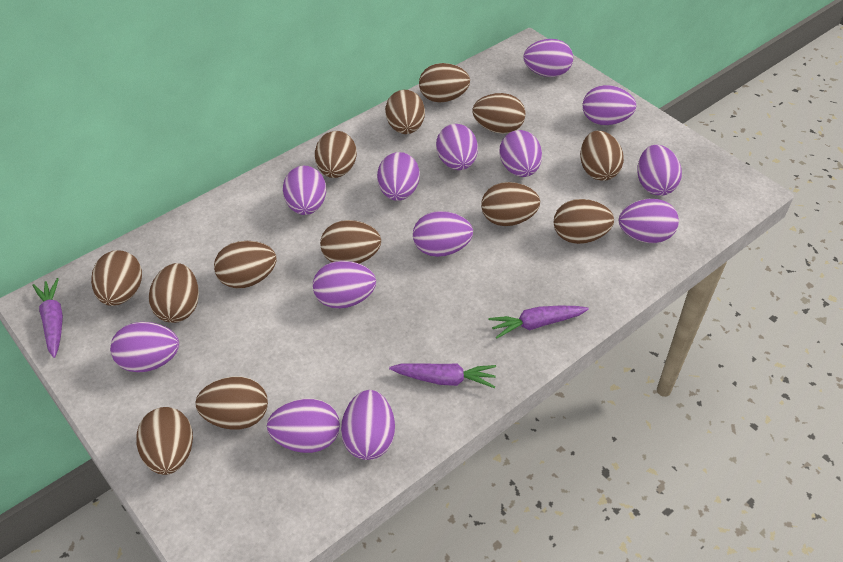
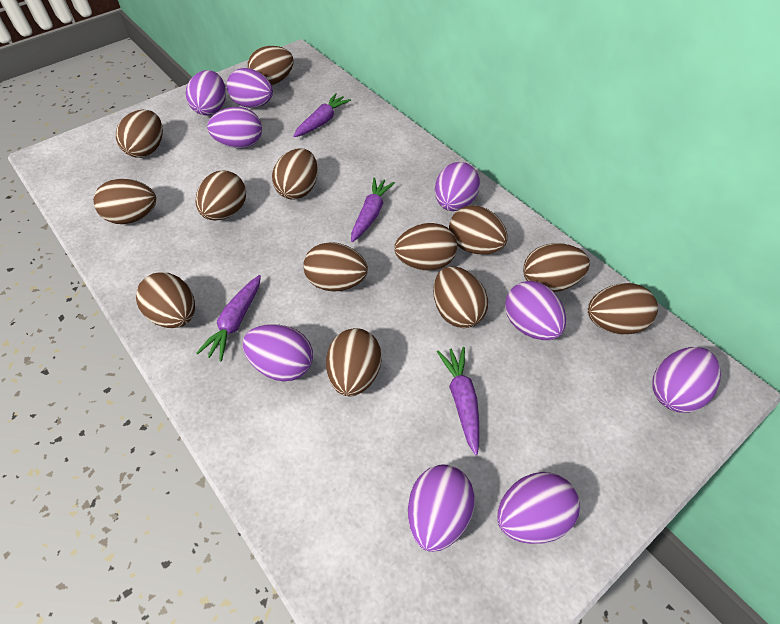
purple carrot: 3 -> 4
purple egg: 13 -> 9

